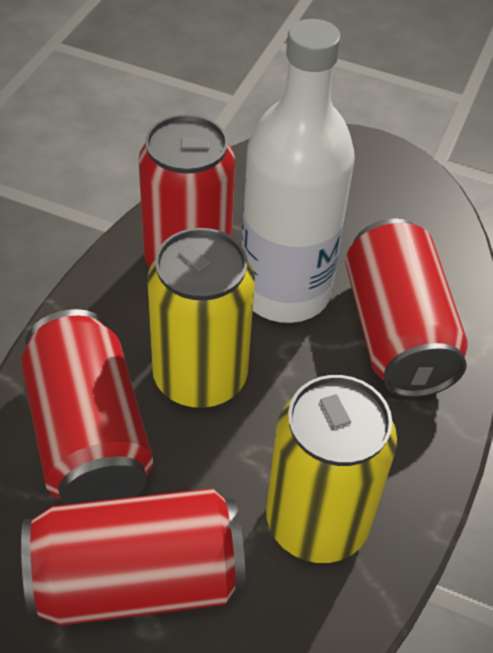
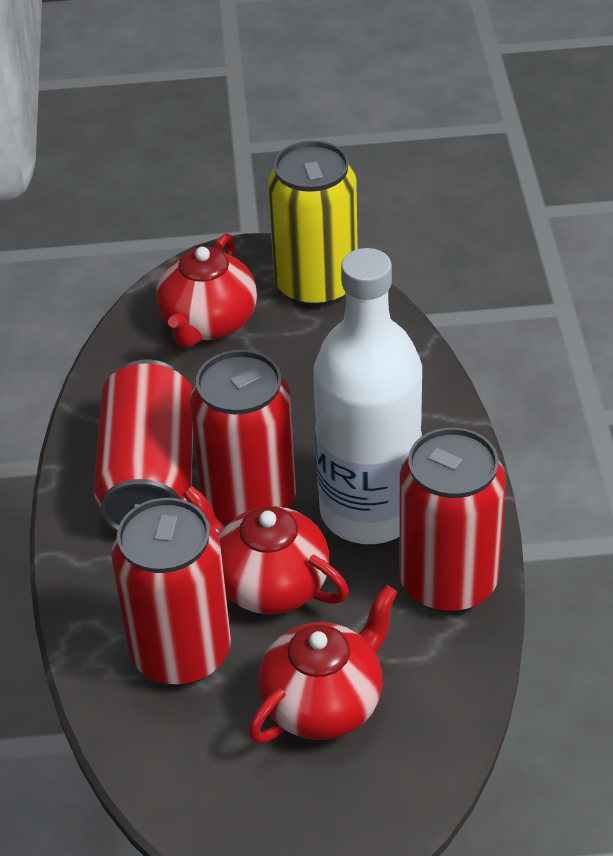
red teapot: 0 -> 3
yellow can: 2 -> 1

